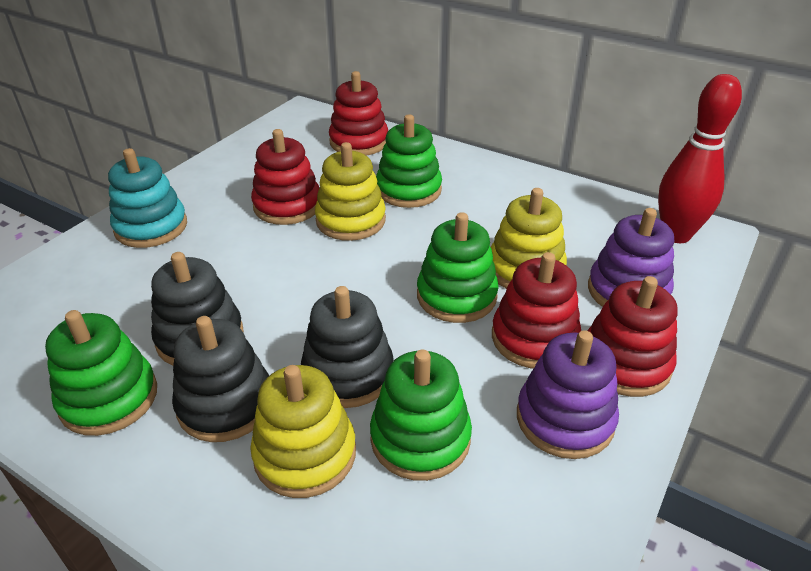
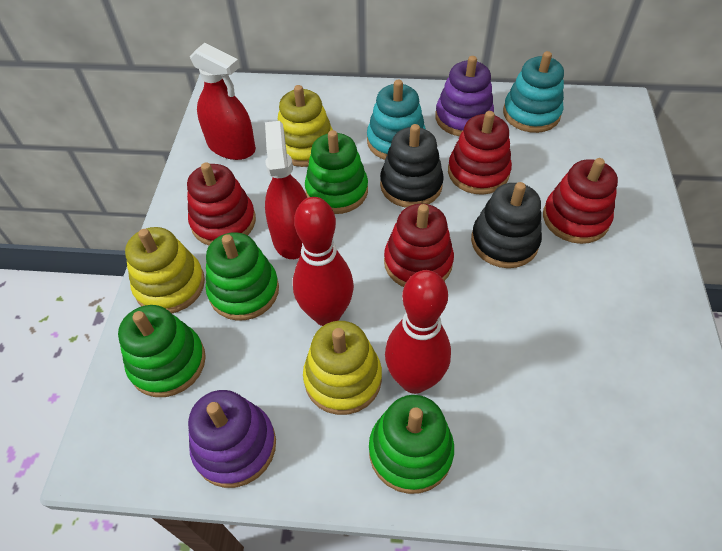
black stacking toy: 3 -> 2
red bowling pin: 1 -> 2
red spray bottle: 0 -> 2
turquoise stacking toy: 1 -> 2

